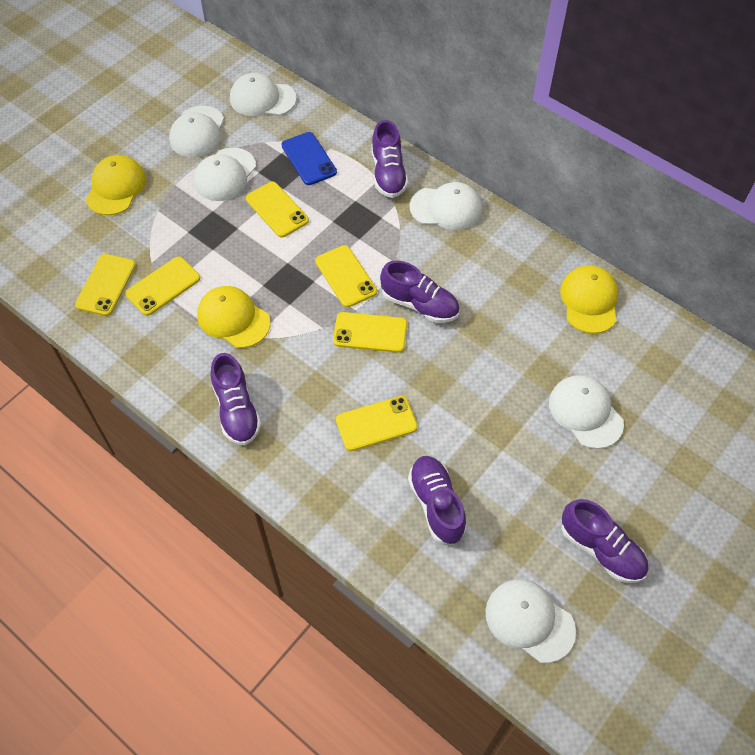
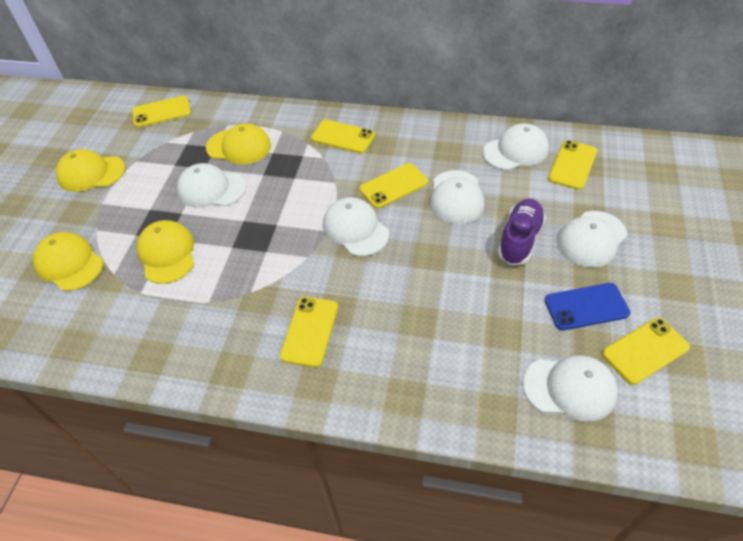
purple shoe: 5 -> 1
yellow cap: 3 -> 4

